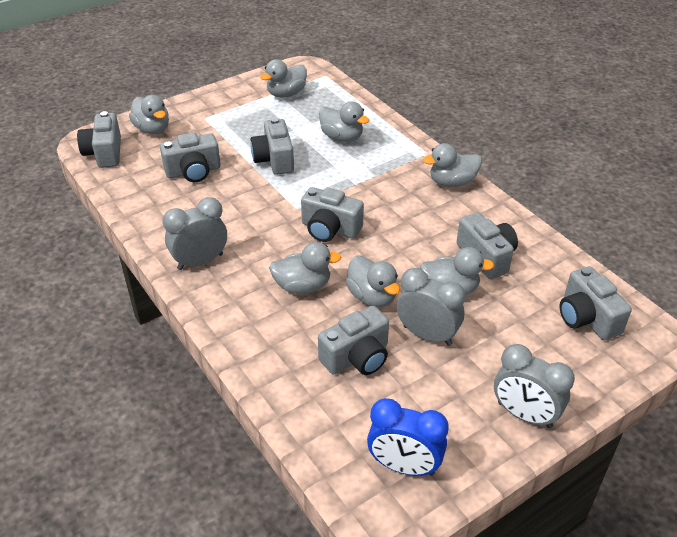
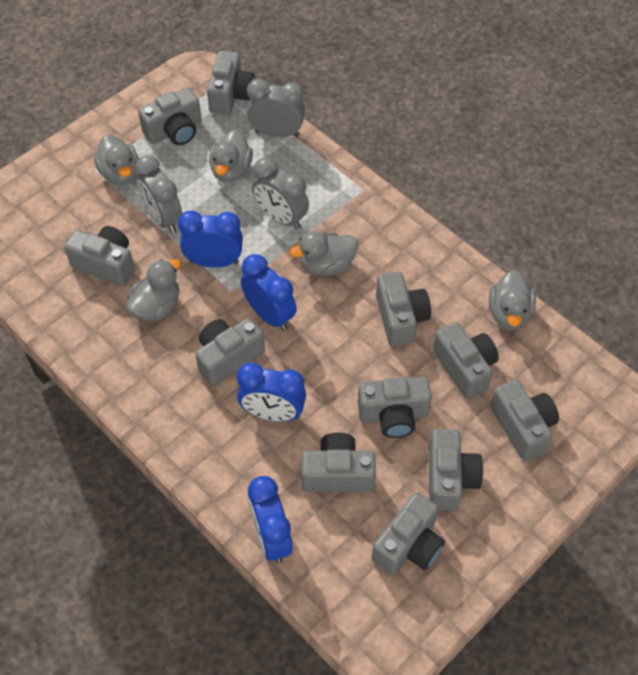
blue clock: 1 -> 4
grey camera: 7 -> 11
grey duck: 7 -> 5

